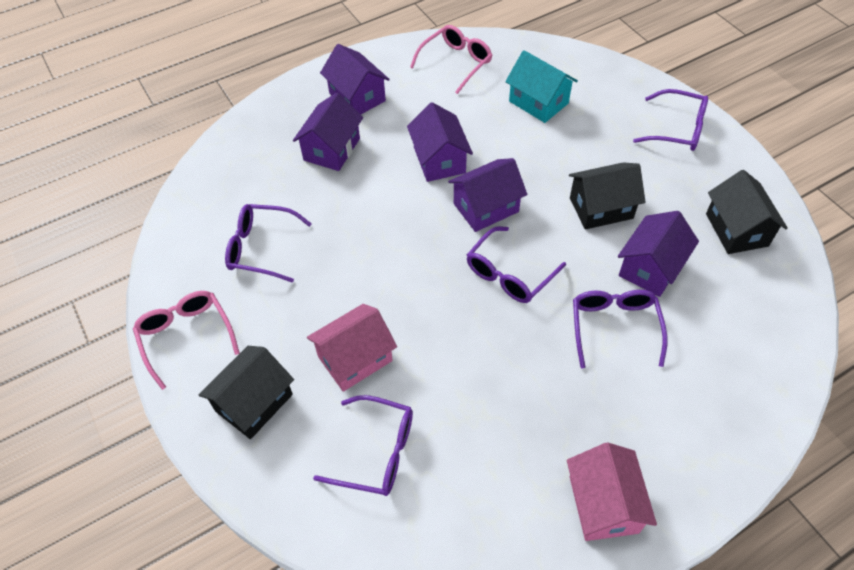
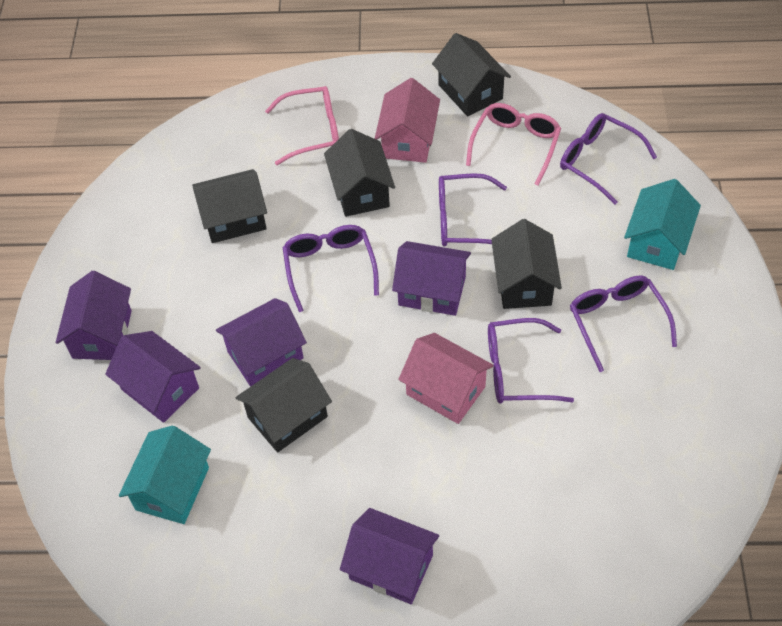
black house: 3 -> 5
turquoise house: 1 -> 2

